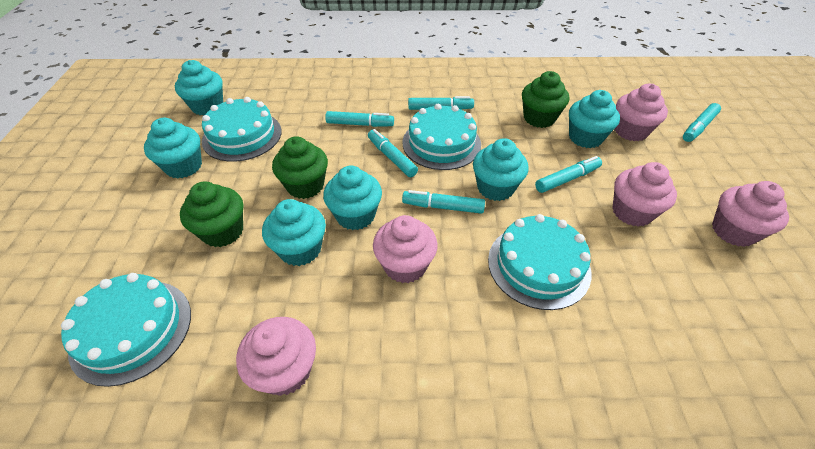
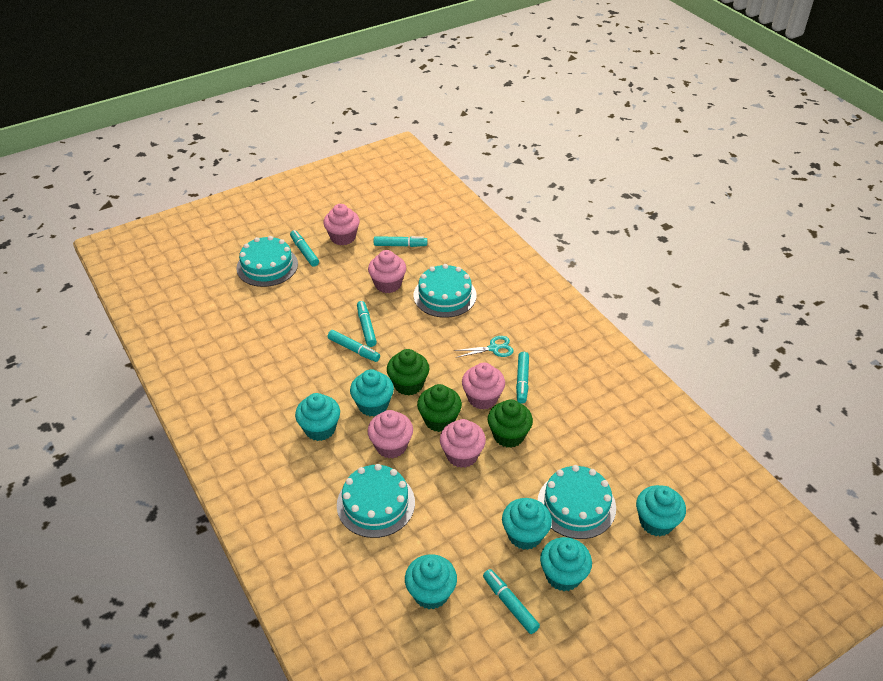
turquoise scissors: 0 -> 1

